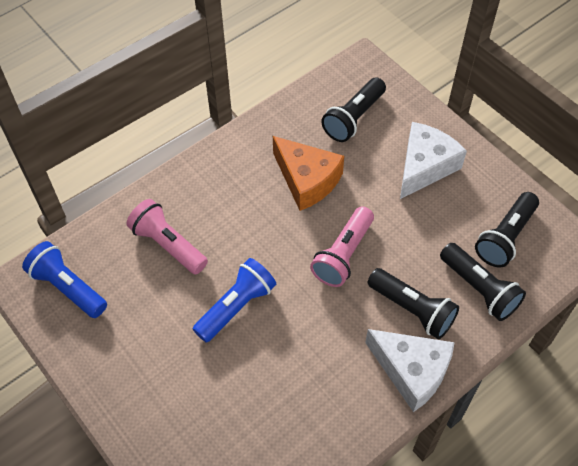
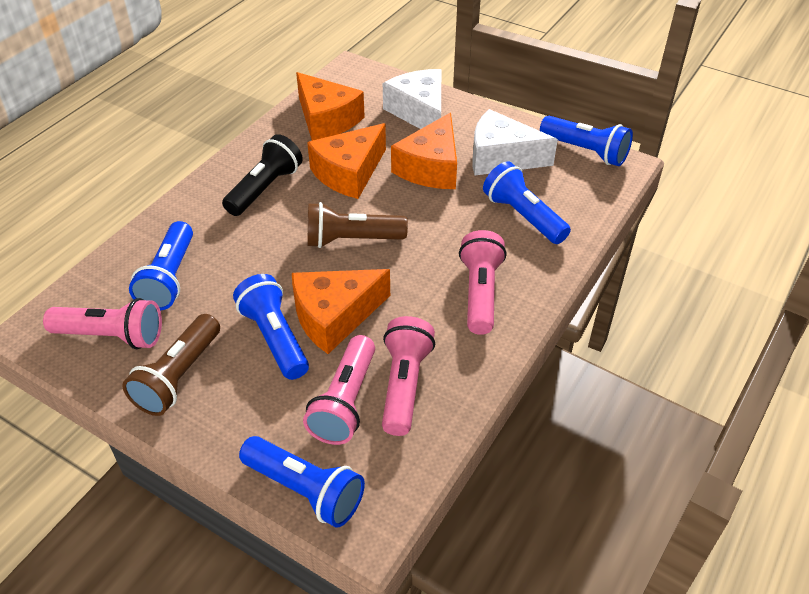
black flashlight: 4 -> 1
blue flashlight: 2 -> 5
brown flashlight: 0 -> 2
orange cheese: 1 -> 4
pink flashlight: 2 -> 4

